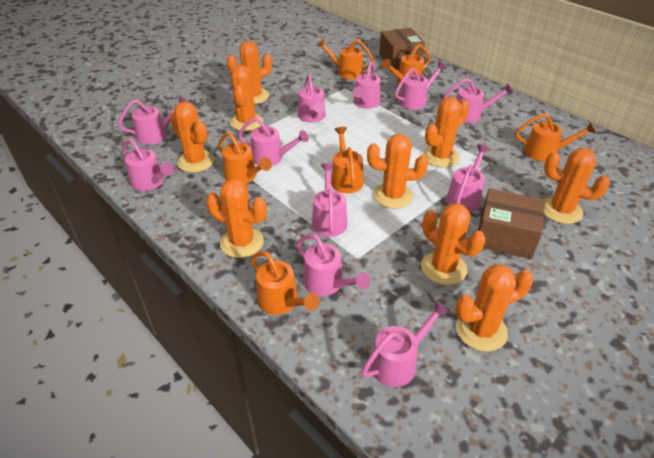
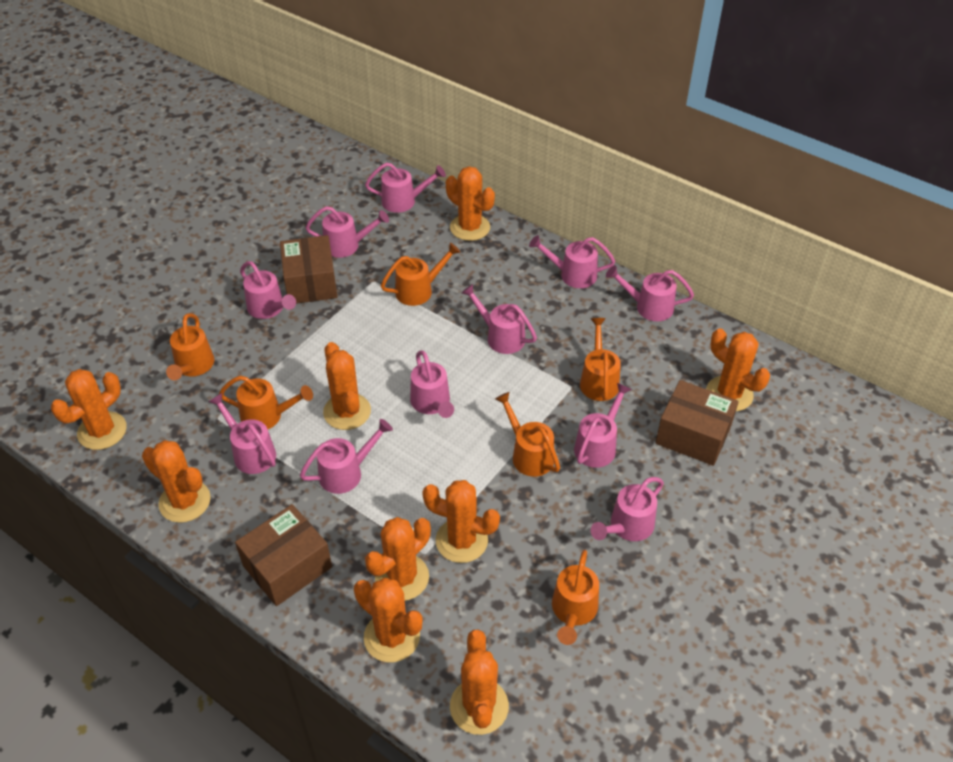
brown box: 2 -> 3

